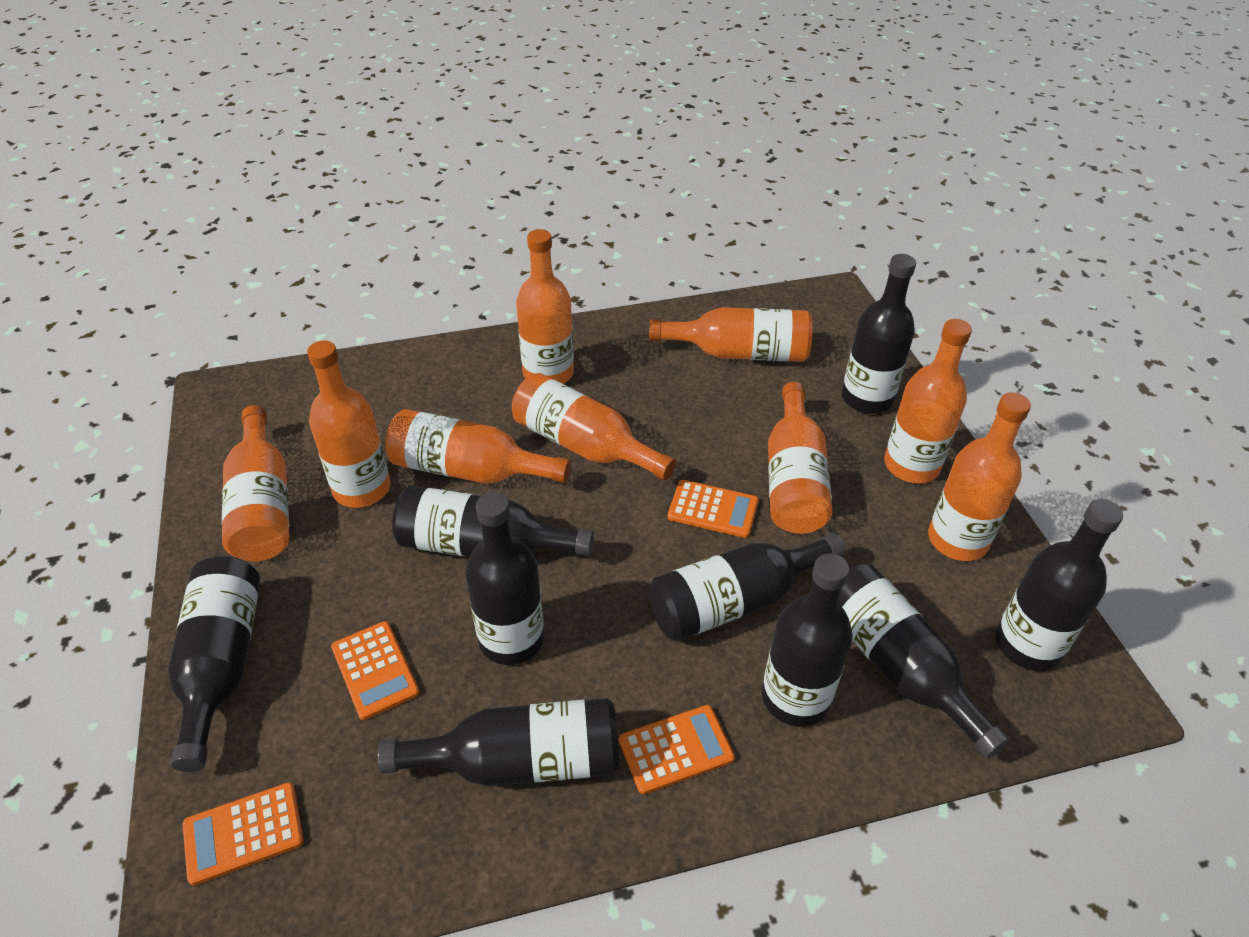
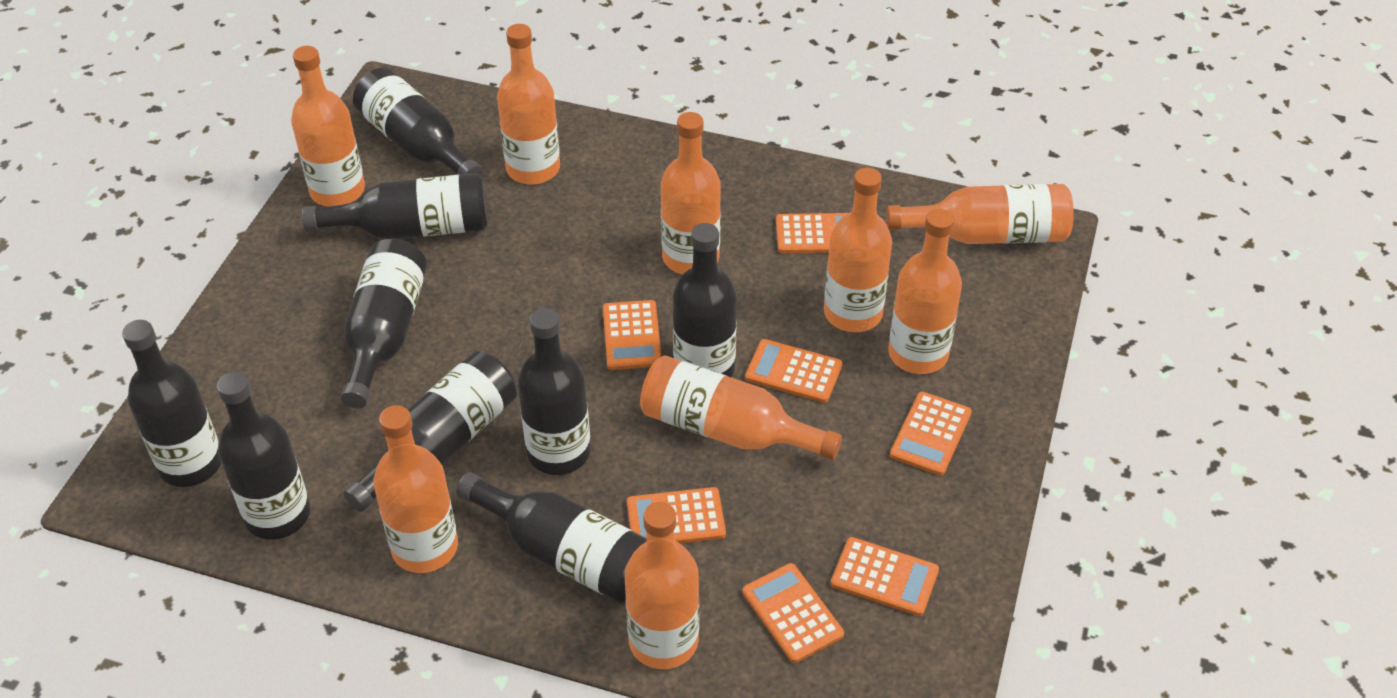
orange calculator: 4 -> 7

